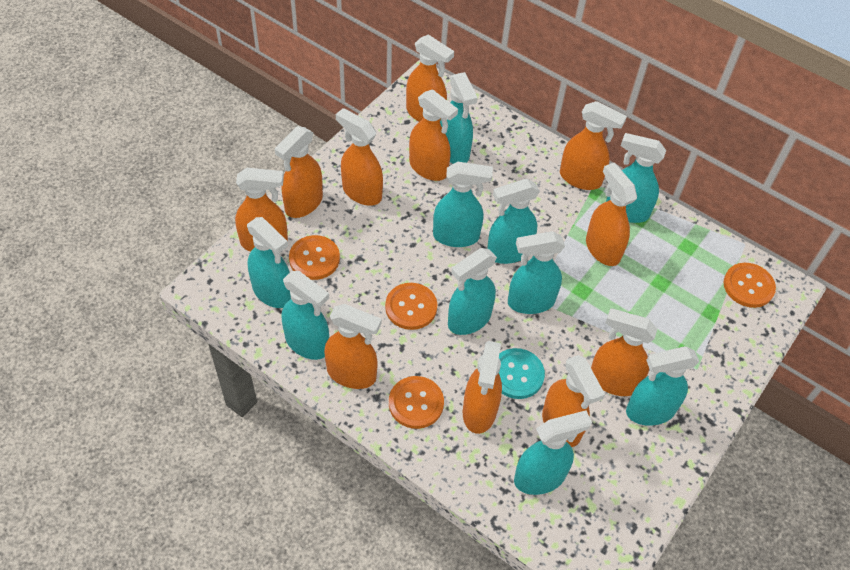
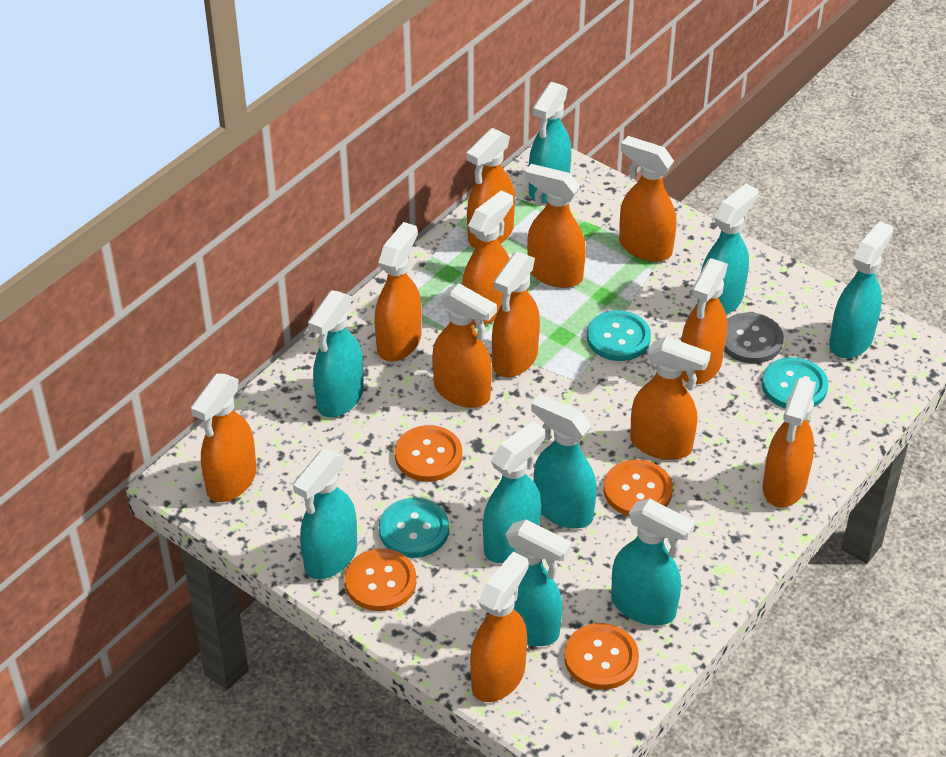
grey button: 0 -> 1
orange spray bottle: 11 -> 12
turquoise button: 1 -> 3
turquoise spray bottle: 10 -> 9

